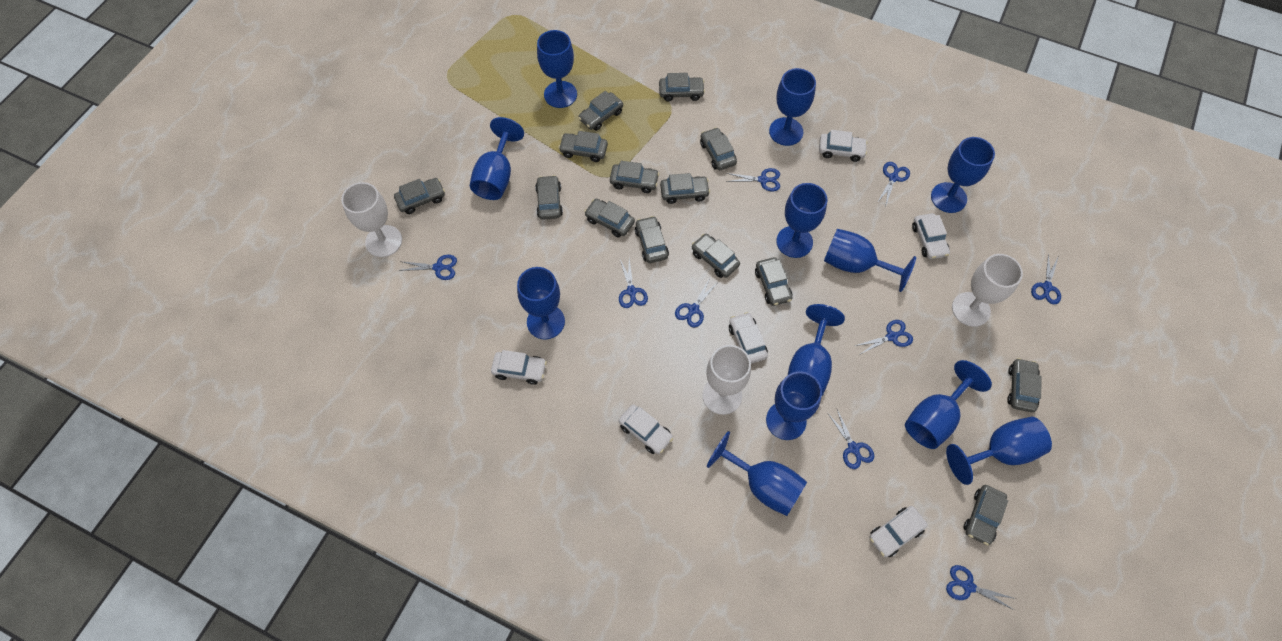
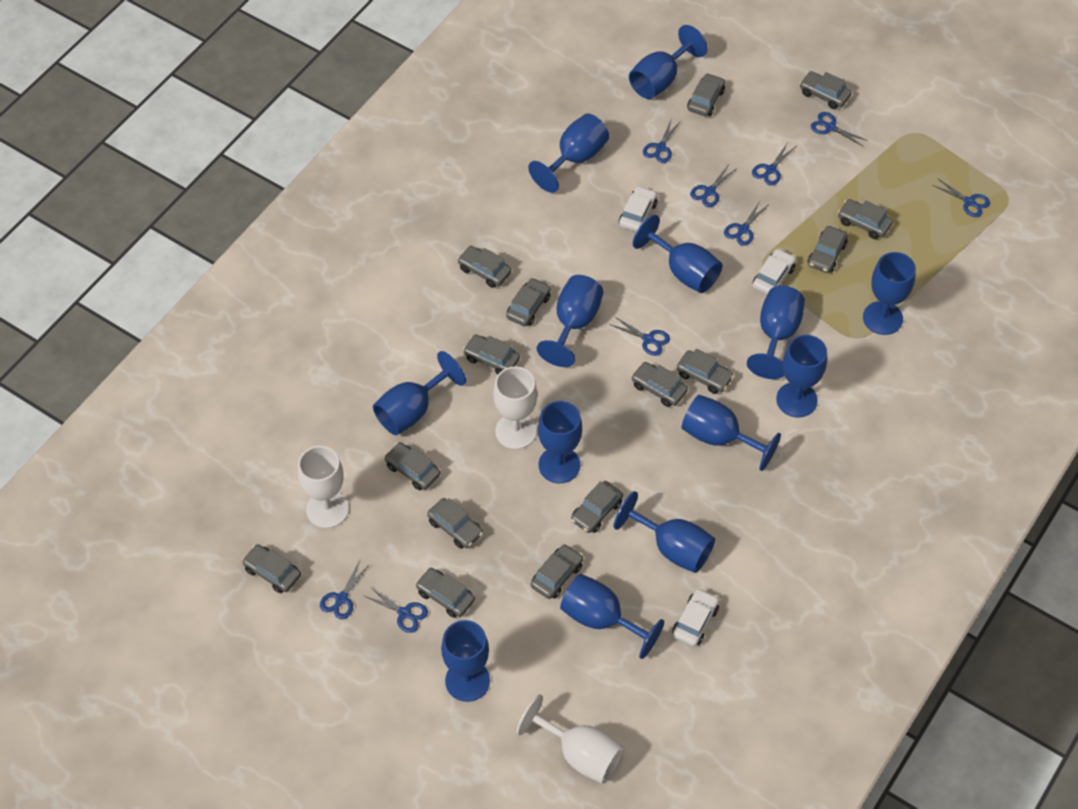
blue goblet: 12 -> 13
grey car: 14 -> 15
white car: 6 -> 3

